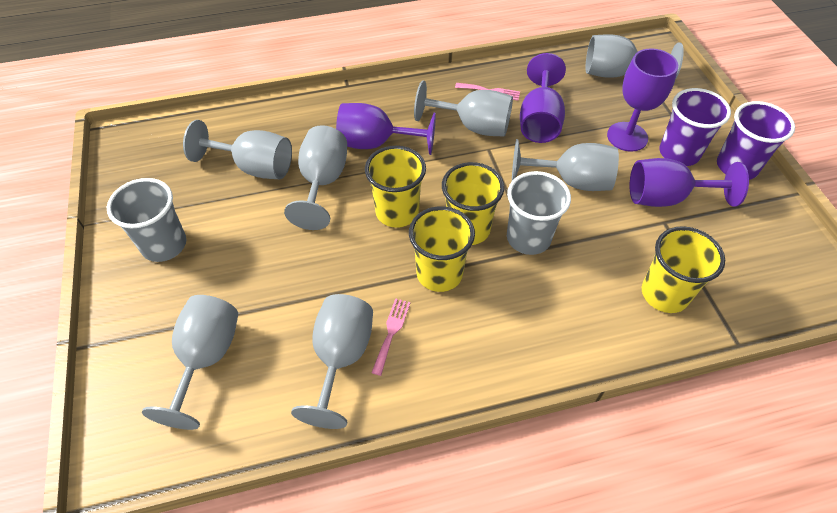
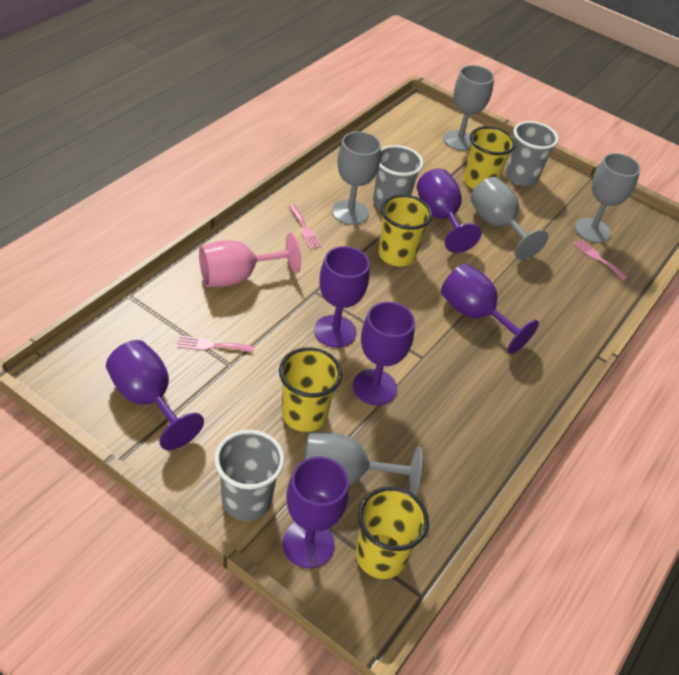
grey cup: 2 -> 3
grey goblet: 7 -> 5
pink fork: 2 -> 3
pink goblet: 0 -> 1
purple cup: 2 -> 0
purple goblet: 4 -> 6

